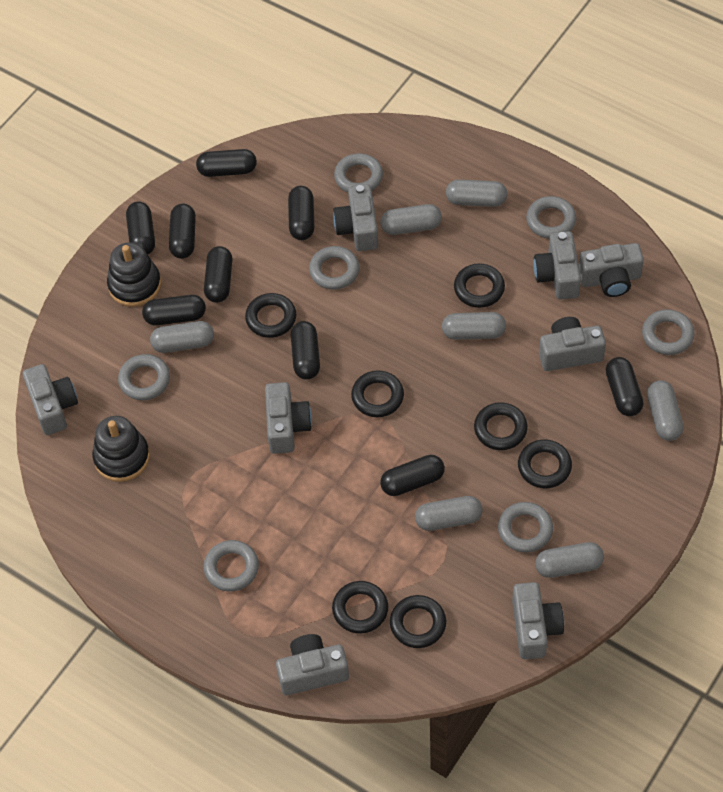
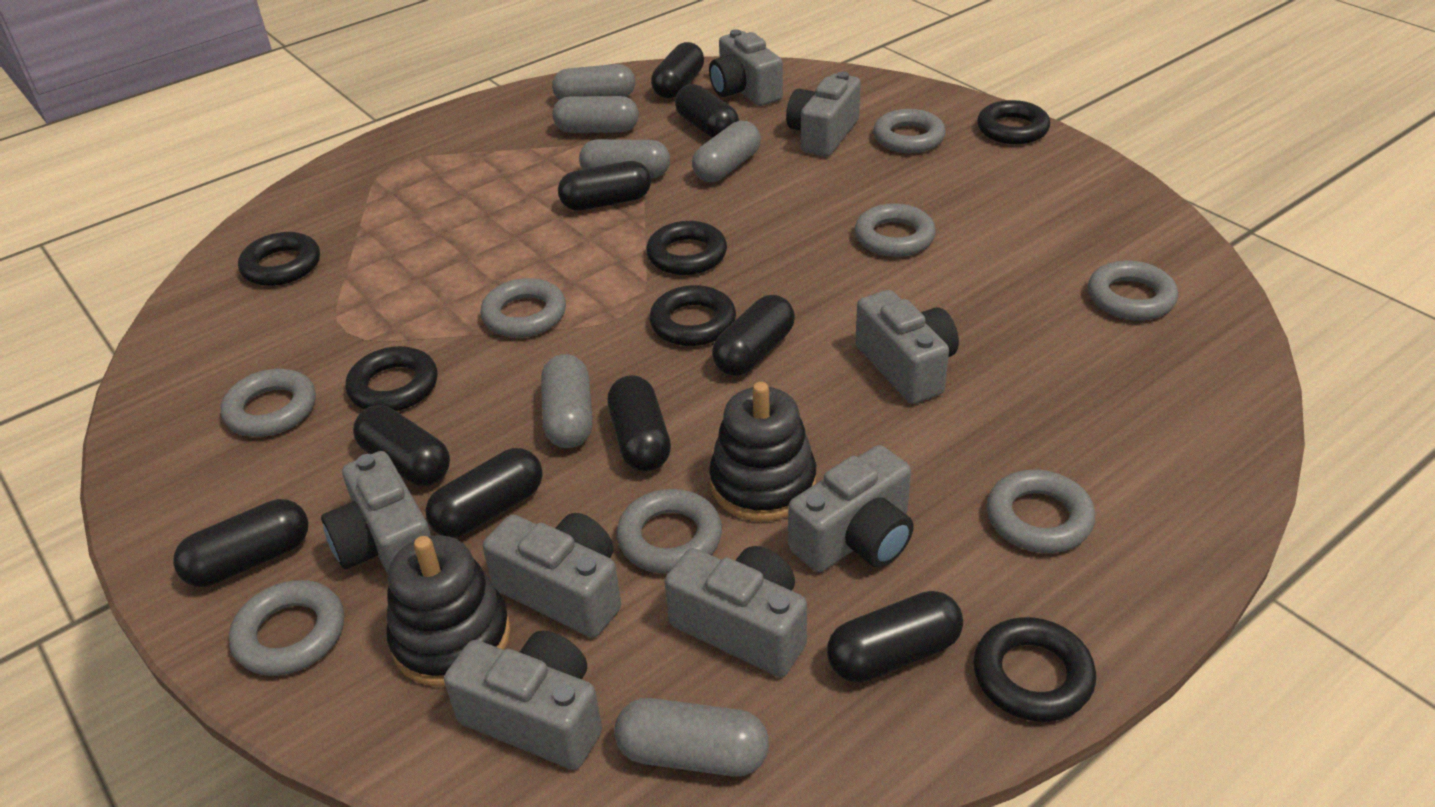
black ring: 7 -> 6
grey capsule: 7 -> 6
grey ring: 7 -> 8

